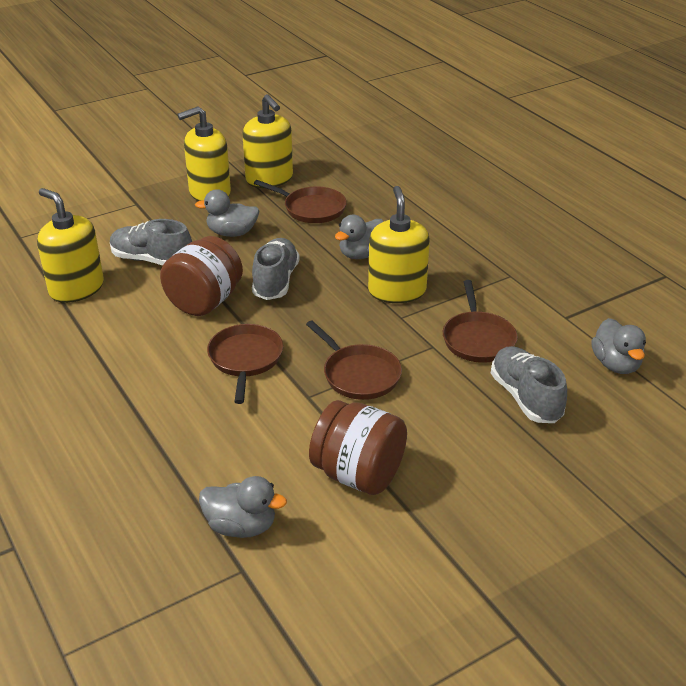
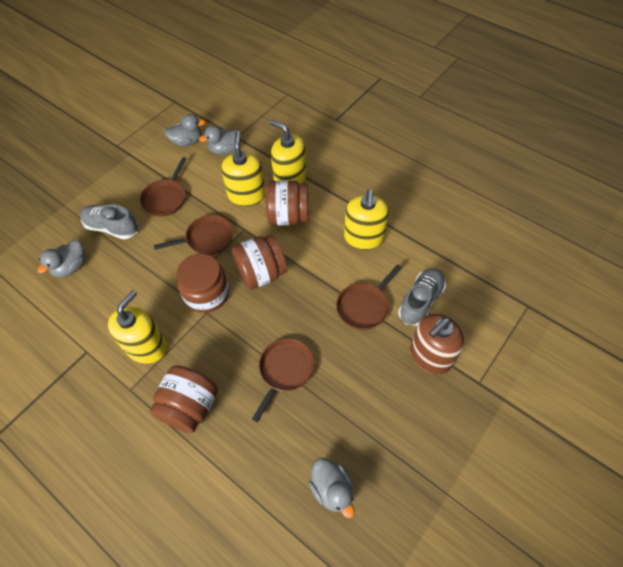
brown jar: 2 -> 4
brown soap dispenser: 0 -> 1
grey shoe: 3 -> 2

